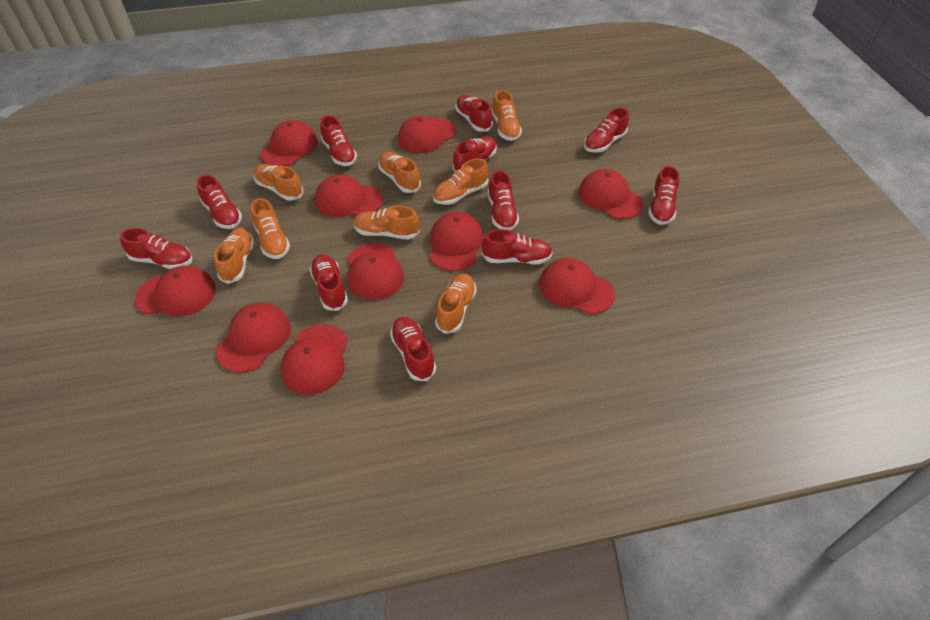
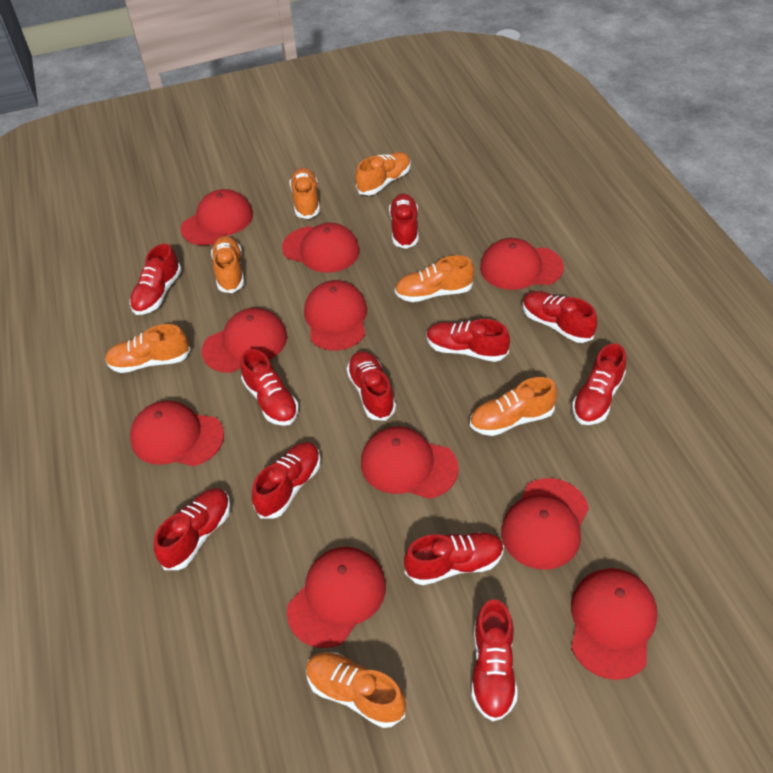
orange shoe: 8 -> 7

